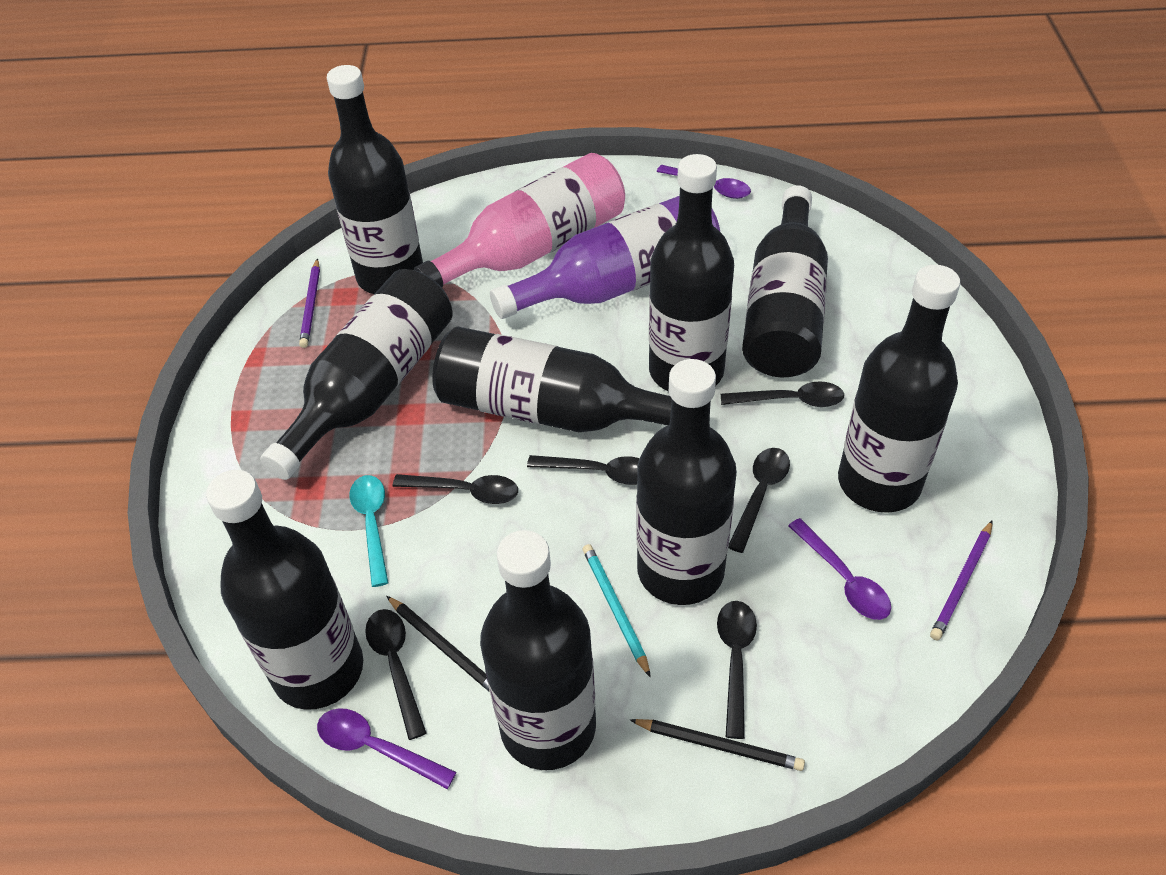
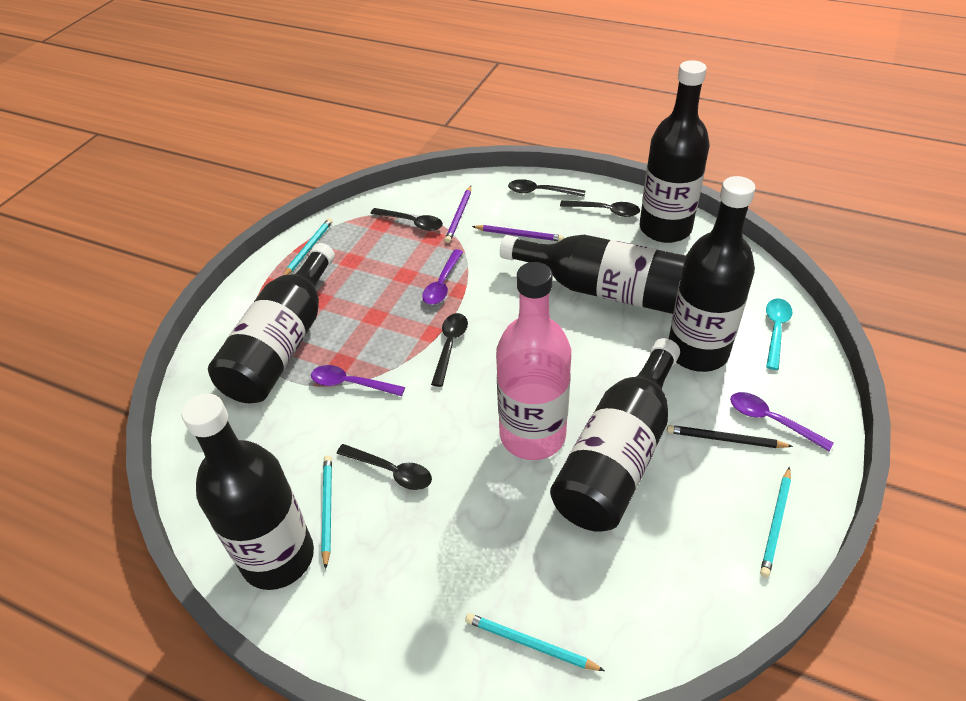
black bottle: 9 -> 6
black pencil: 2 -> 1
black spoon: 6 -> 5
purple bottle: 1 -> 0
turquoise pencil: 1 -> 4

